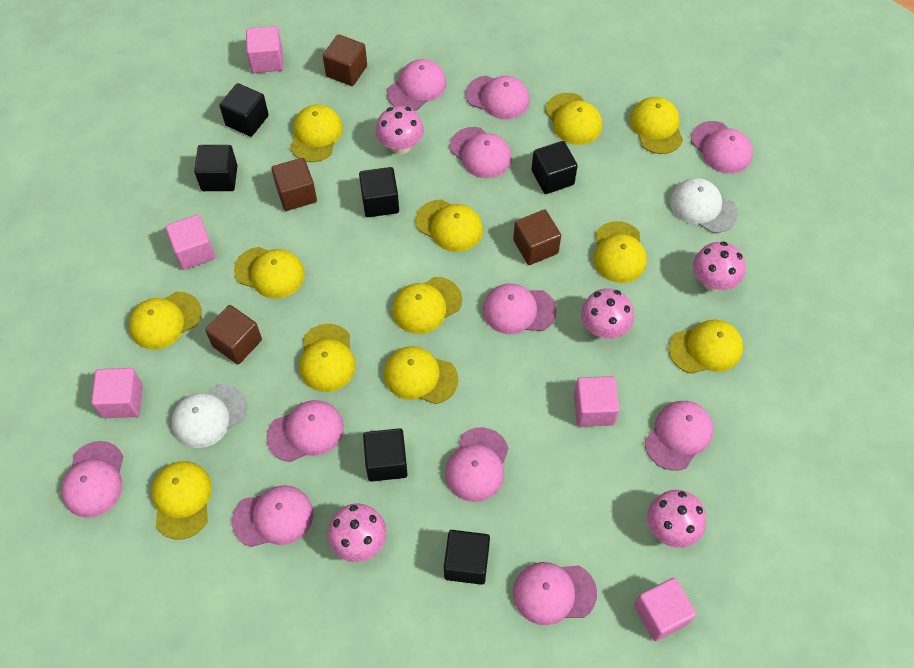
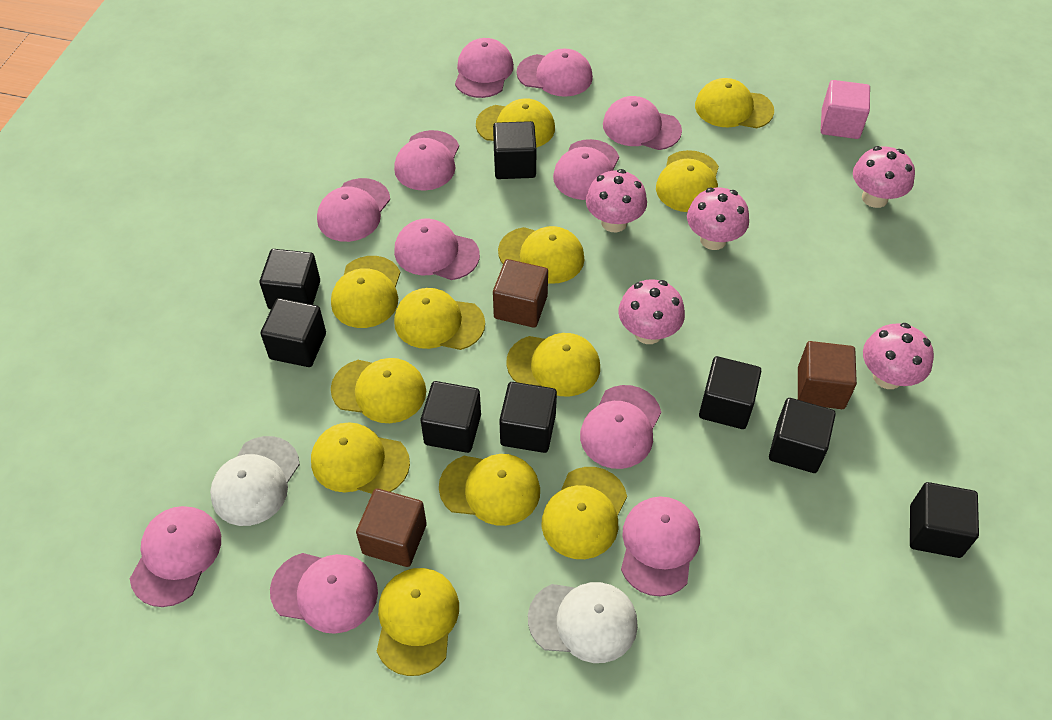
black cube: 6 -> 8
brown cube: 4 -> 3
pink cube: 5 -> 1

